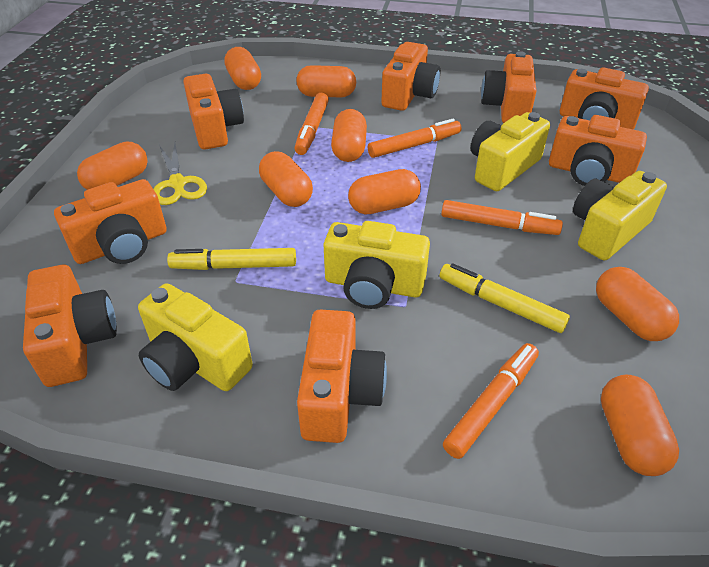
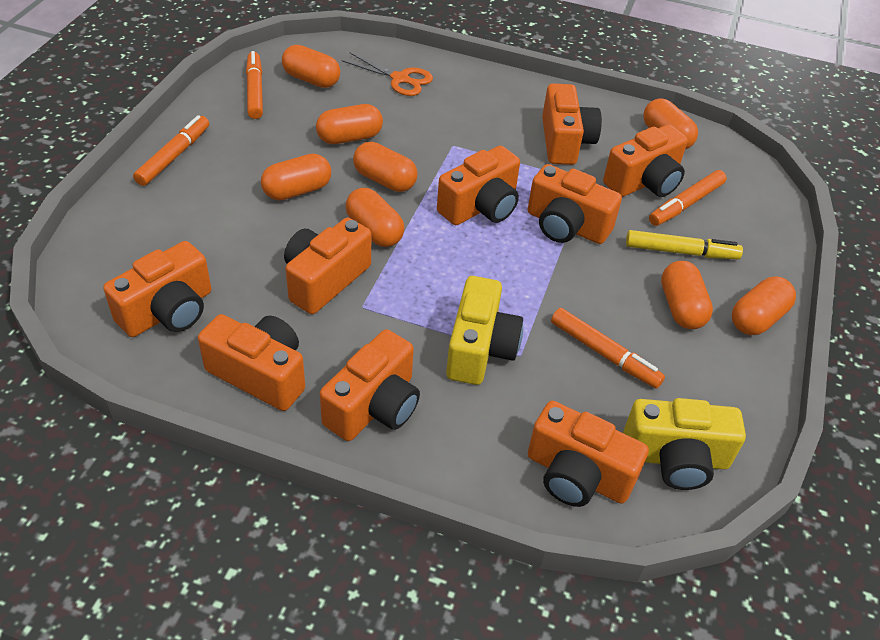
orange camera: 8 -> 9
orange scissors: 0 -> 1
yellow camera: 4 -> 2
yellow marker: 2 -> 1
yellow scissors: 1 -> 0

